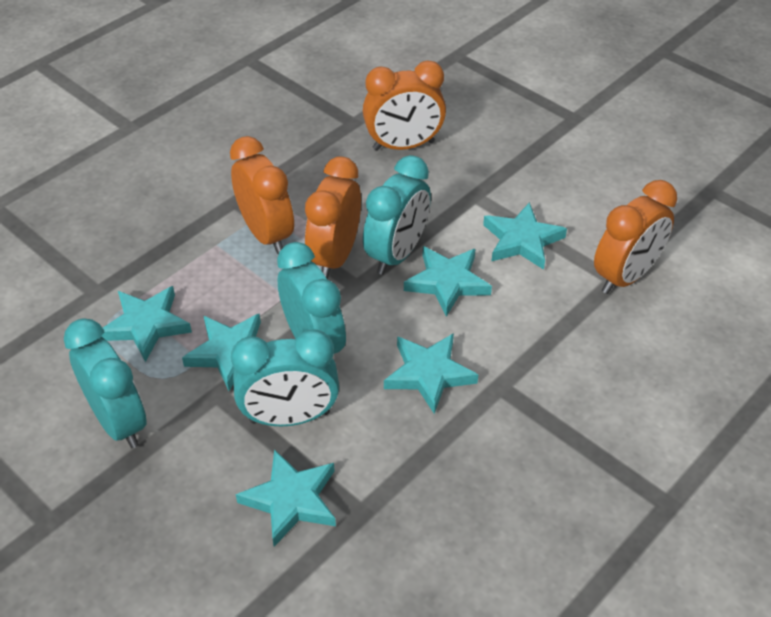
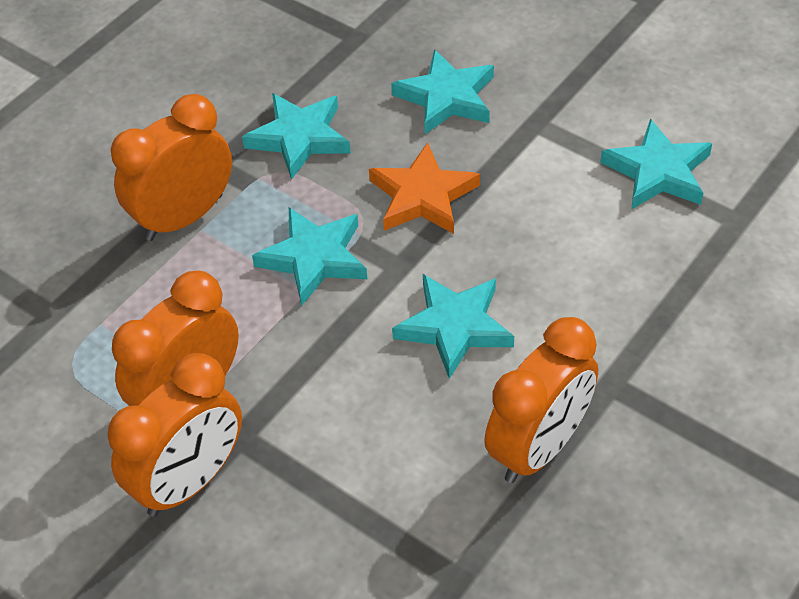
orange star: 0 -> 1
turquoise clock: 4 -> 0
turquoise star: 6 -> 5

